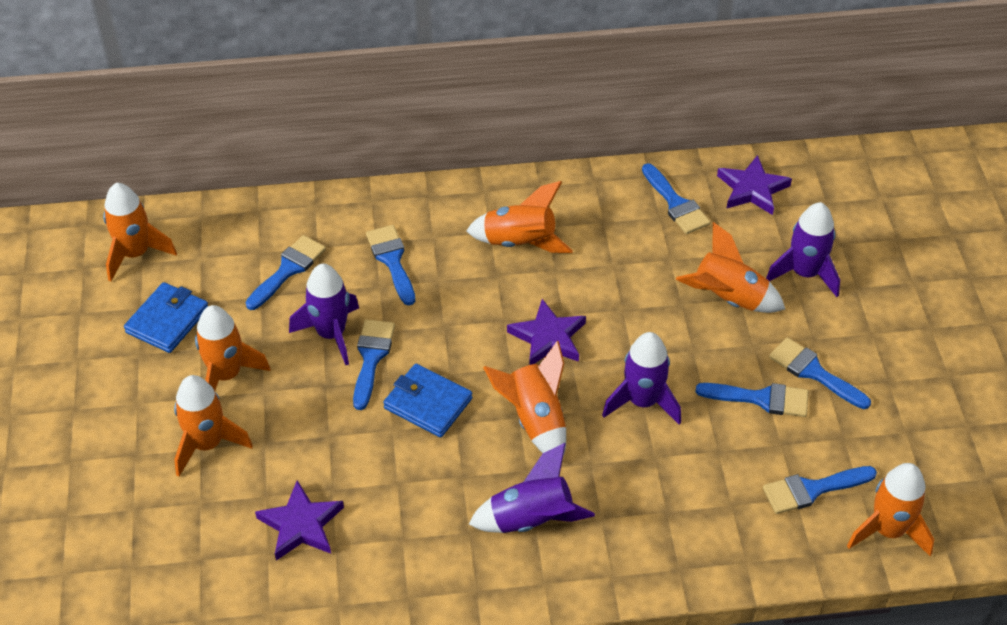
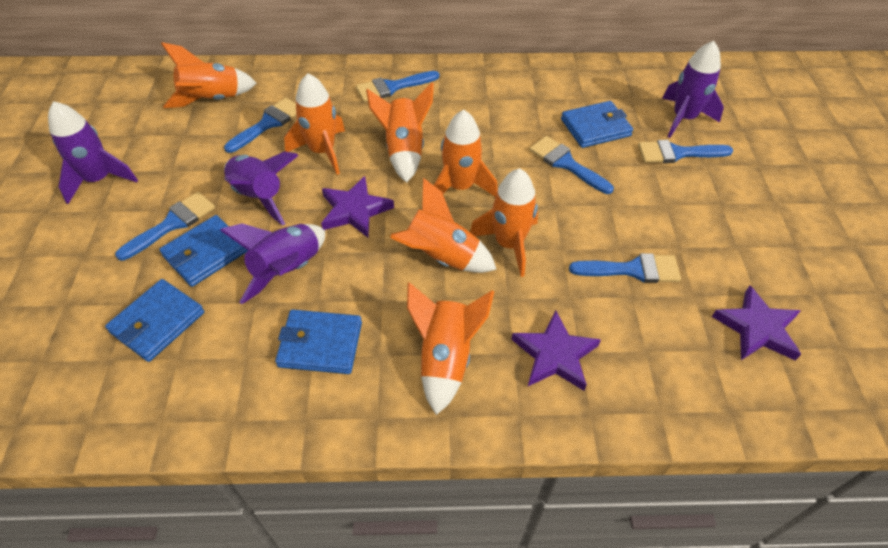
blue brush: 7 -> 6
blue wallet: 2 -> 4

